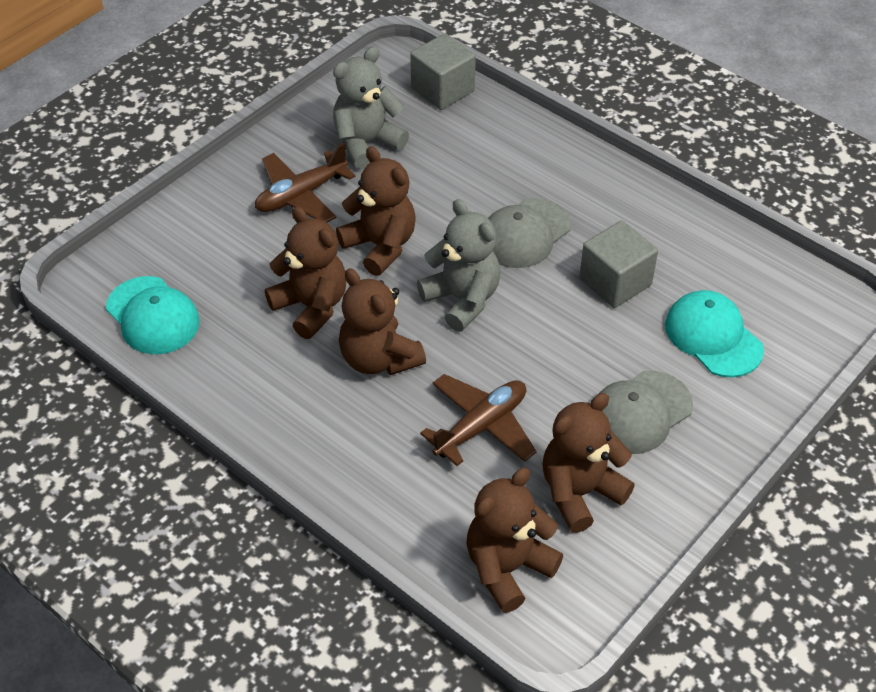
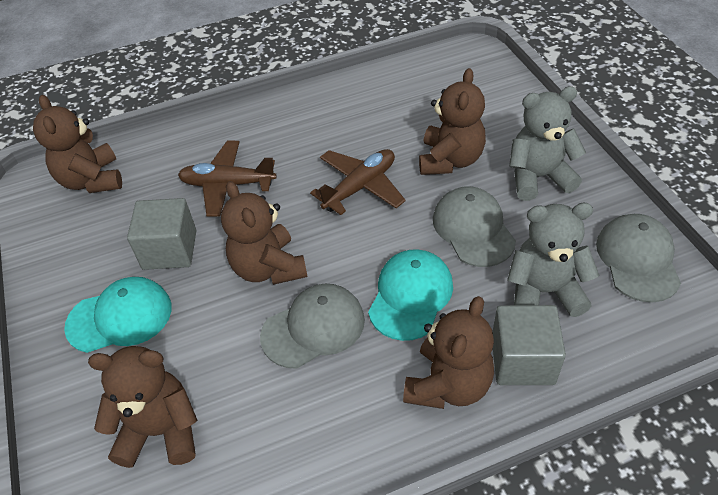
grey cap: 2 -> 3

